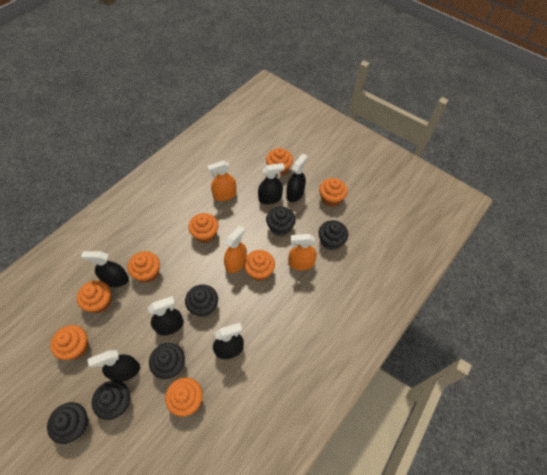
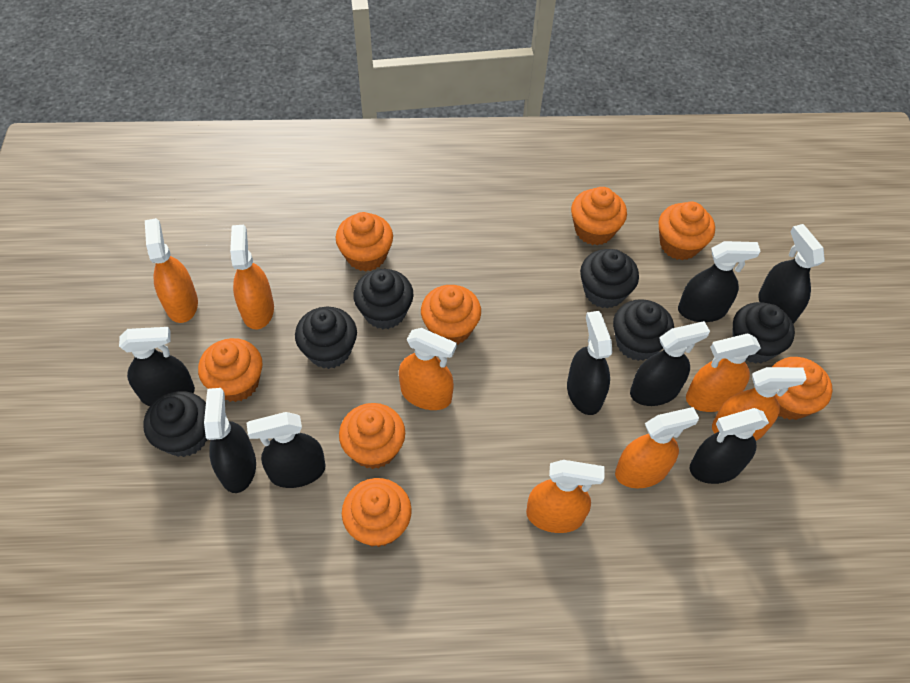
black spray bottle: 6 -> 8
orange spray bottle: 3 -> 7

